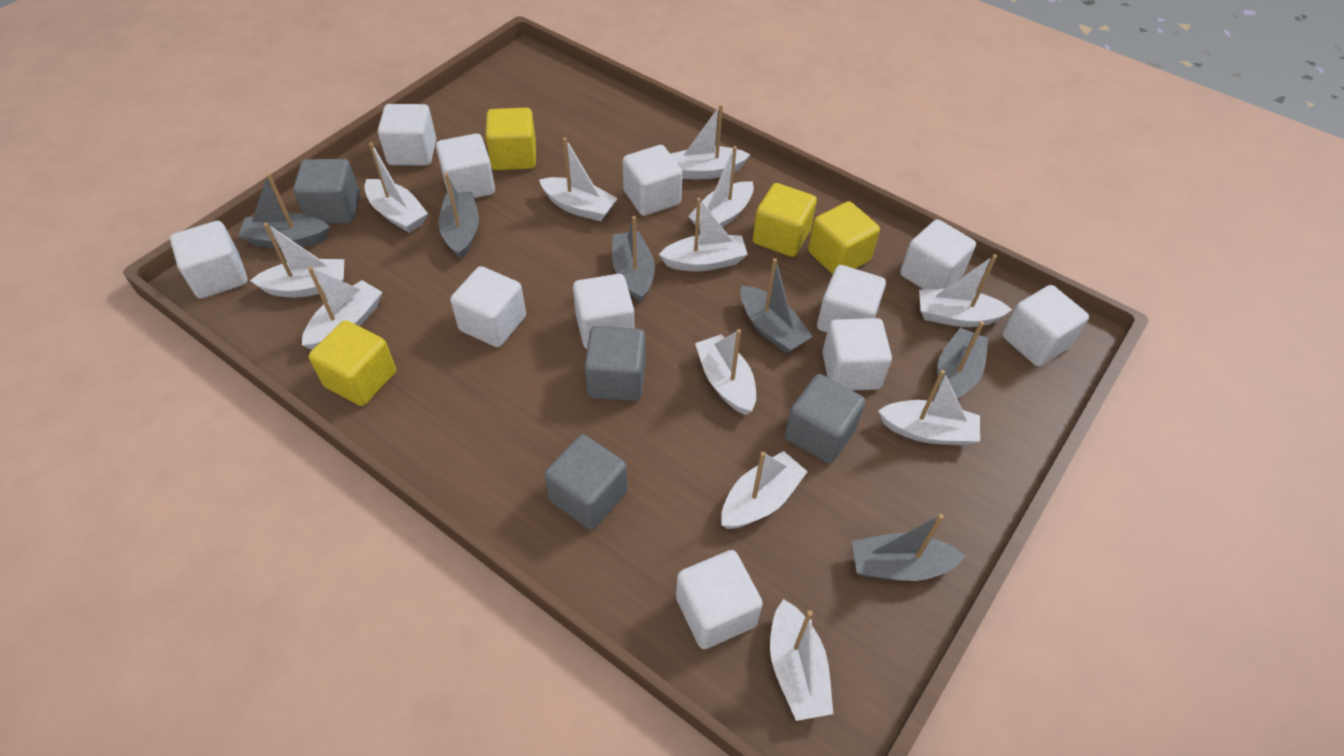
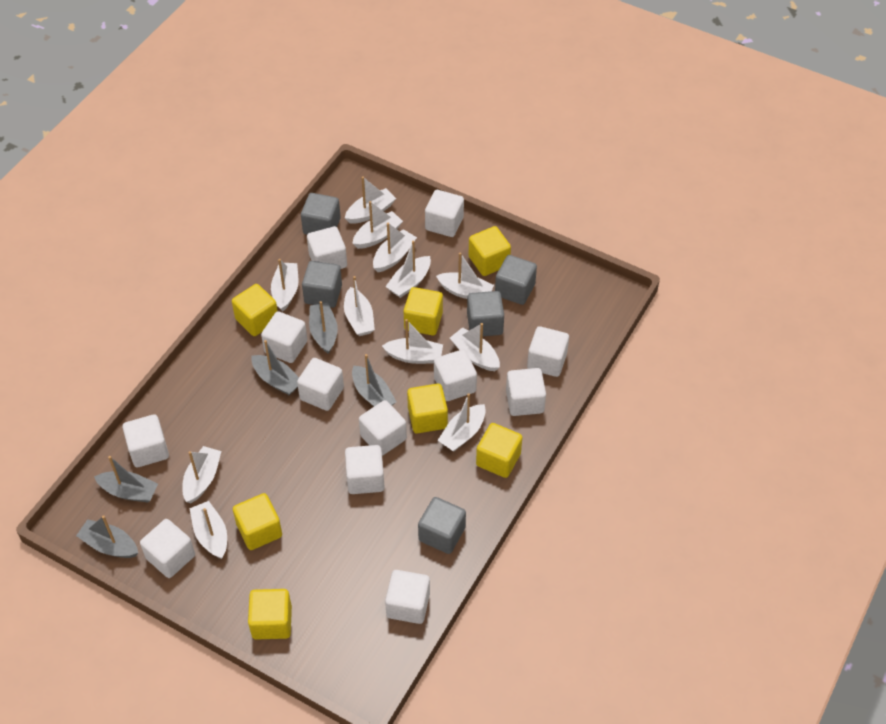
grey boat: 6 -> 5
grey cube: 4 -> 5
white cube: 11 -> 12
yellow cube: 4 -> 7

